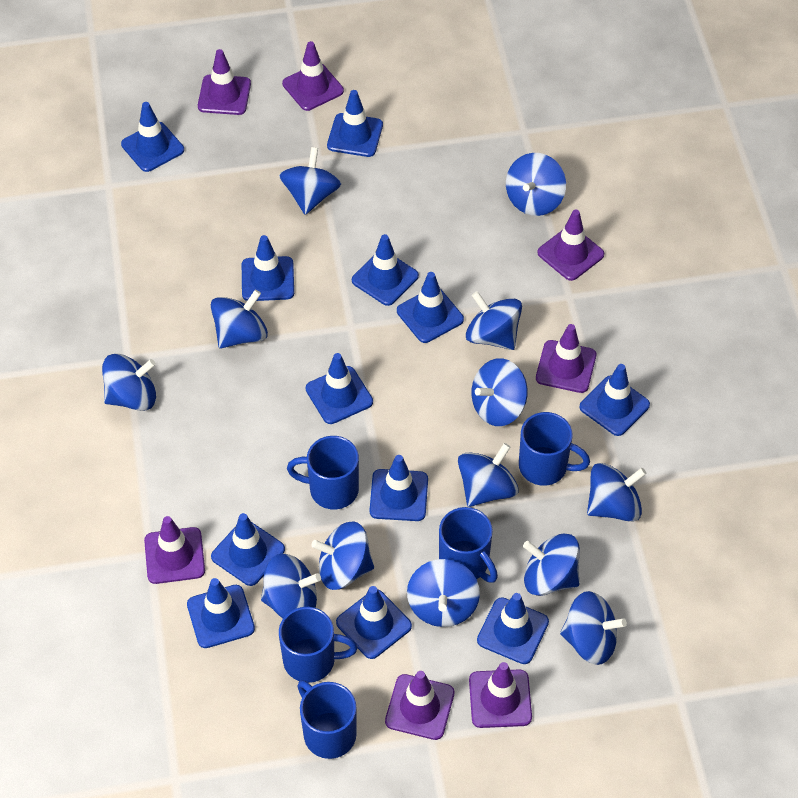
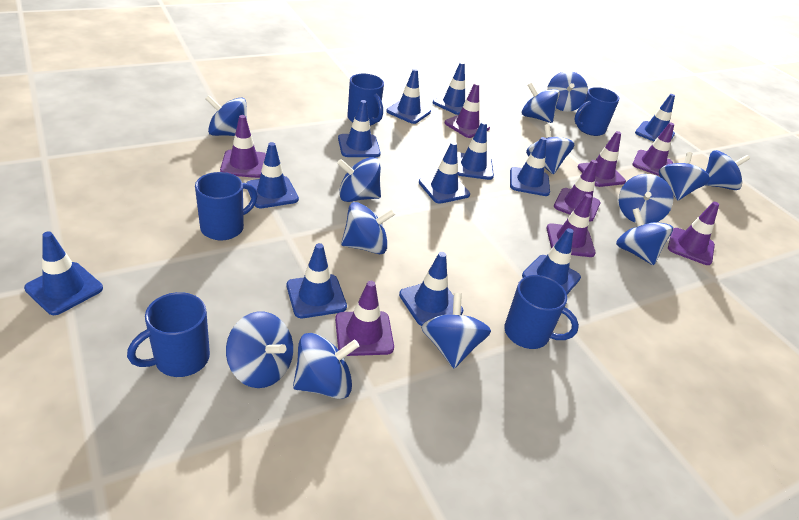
purple traffic cone: 7 -> 8

